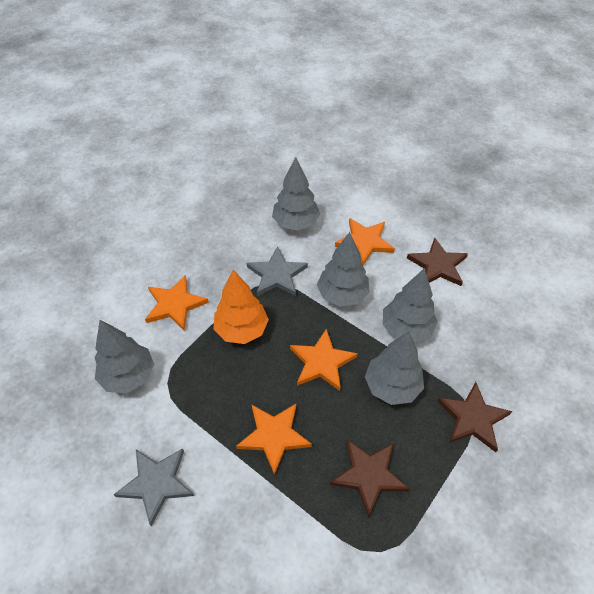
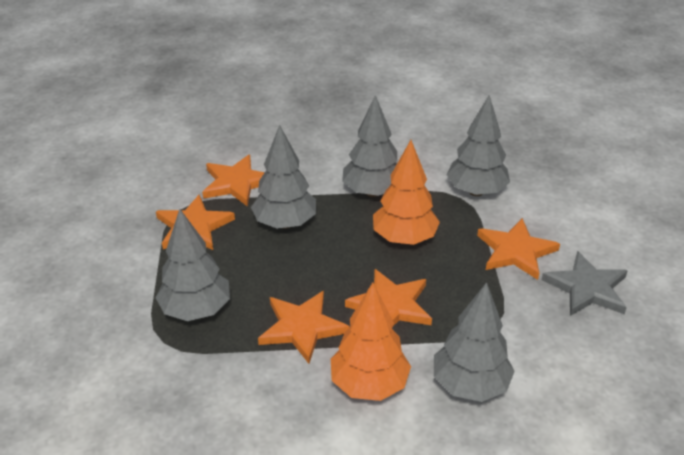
brown star: 3 -> 0
grey star: 2 -> 1
orange star: 4 -> 5
orange tree: 1 -> 2

